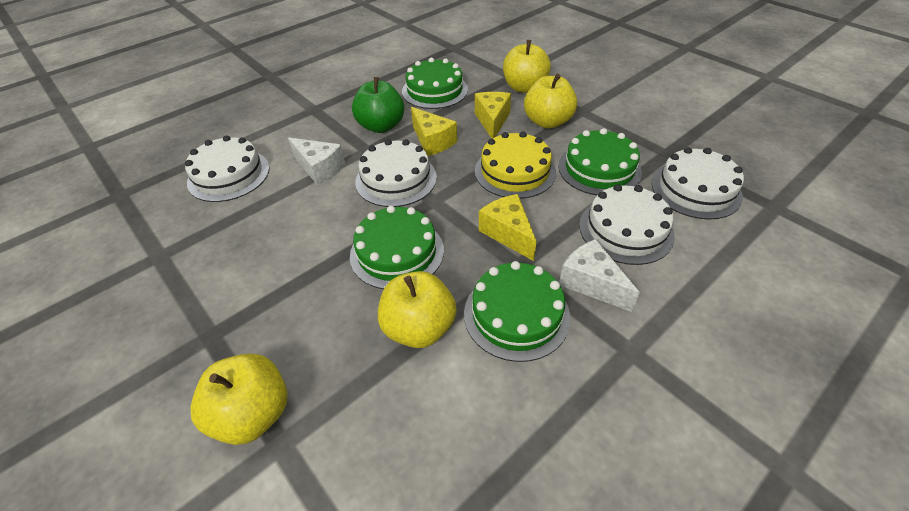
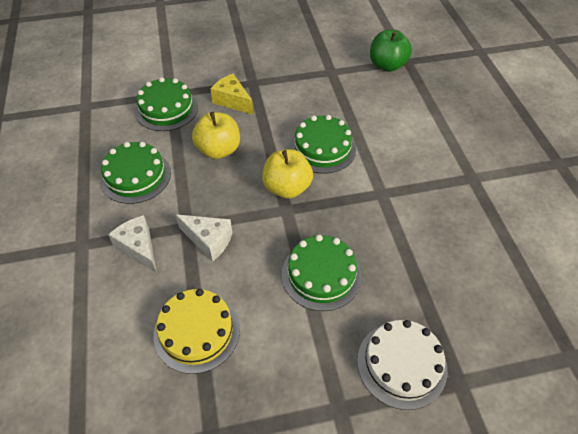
white cake: 4 -> 1
yellow apple: 4 -> 2
yellow cheese: 3 -> 1

